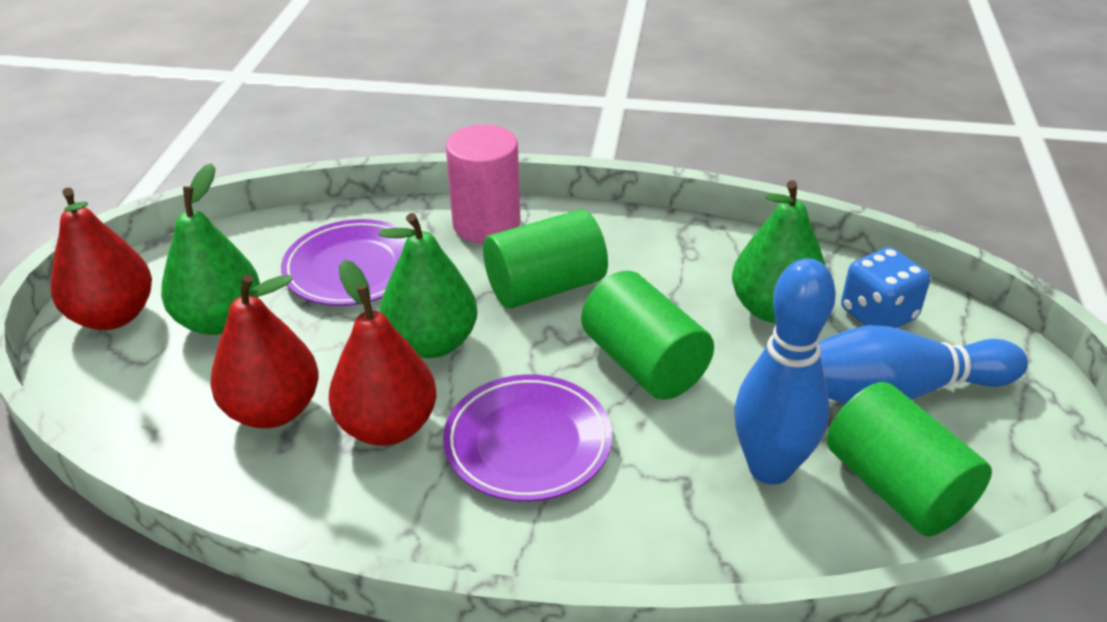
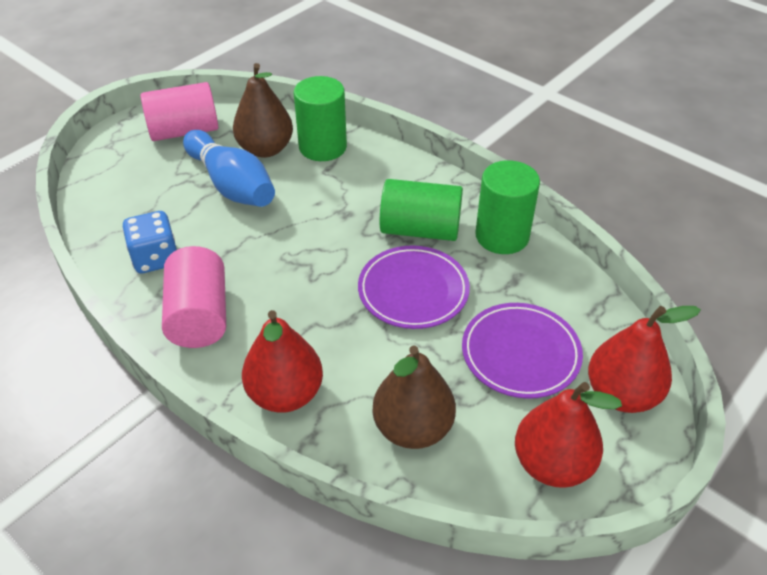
blue bowling pin: 2 -> 1
brown pear: 0 -> 2
green pear: 3 -> 0
pink cylinder: 1 -> 2

